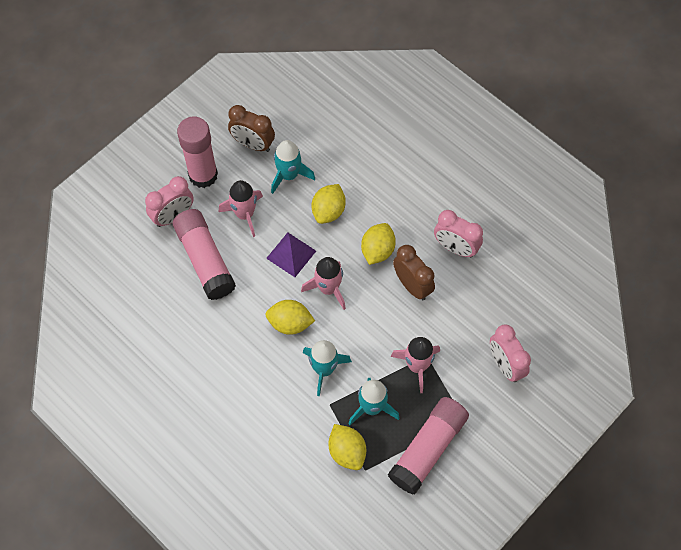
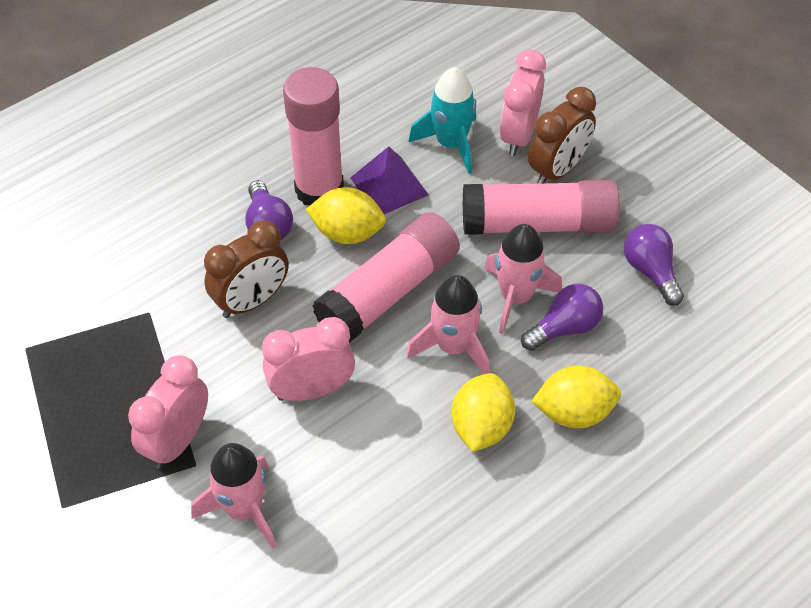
purple light bulb: 0 -> 3
turquoise rocket: 3 -> 1
yellow lemon: 4 -> 3

